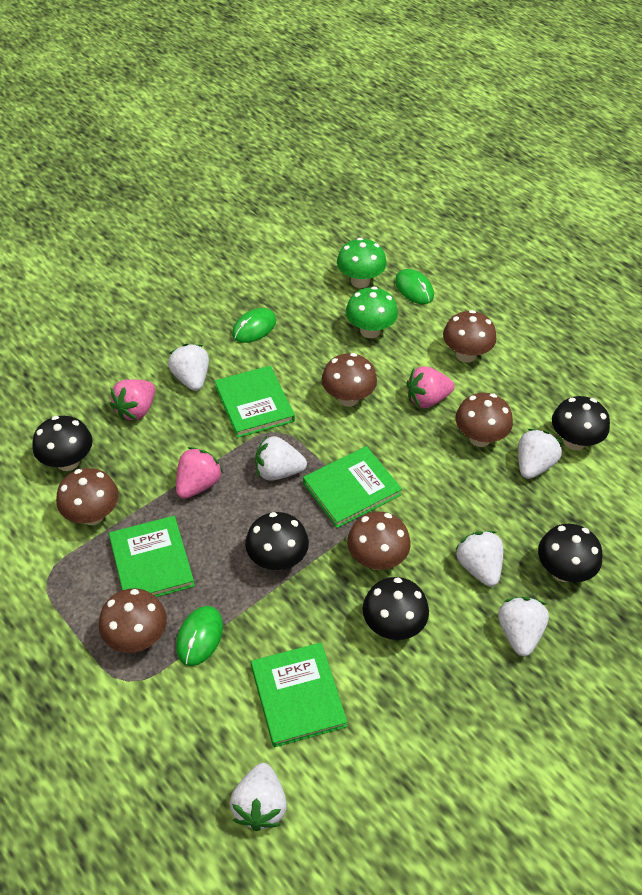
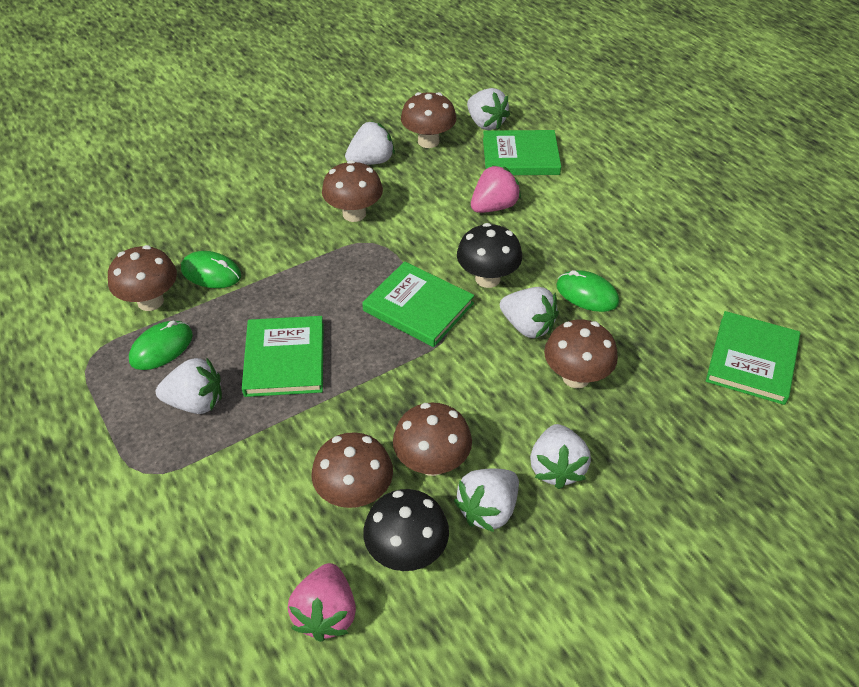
black mushroom: 5 -> 2
green mushroom: 2 -> 0
pink strawberry: 3 -> 2

